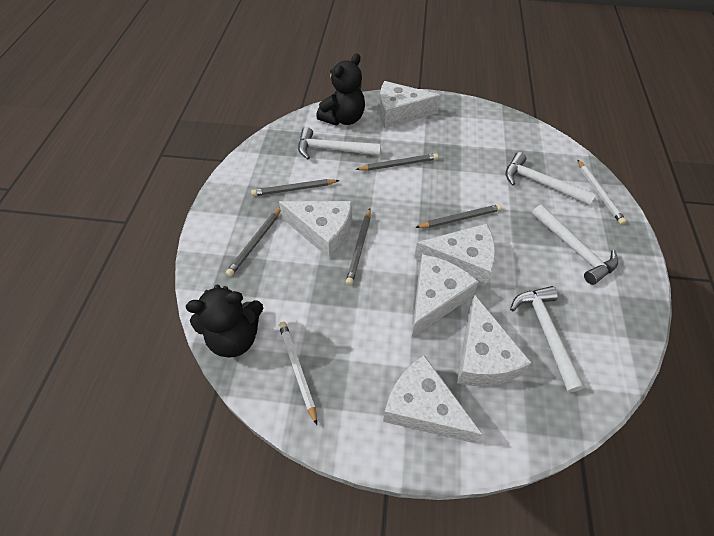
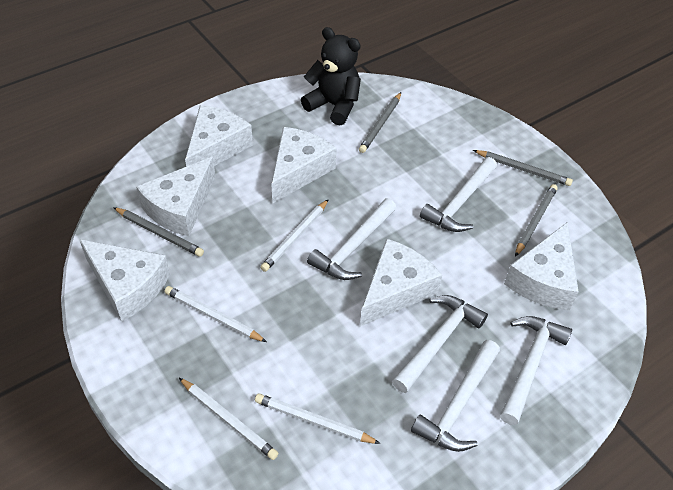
black teddy bear: 2 -> 1
grey pencil: 5 -> 4
white hammer: 4 -> 5
white pencil: 2 -> 4

